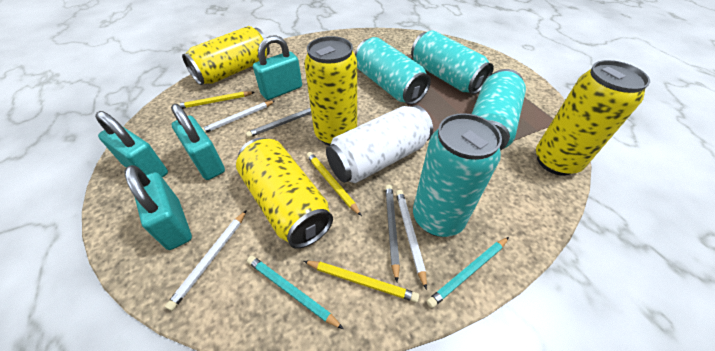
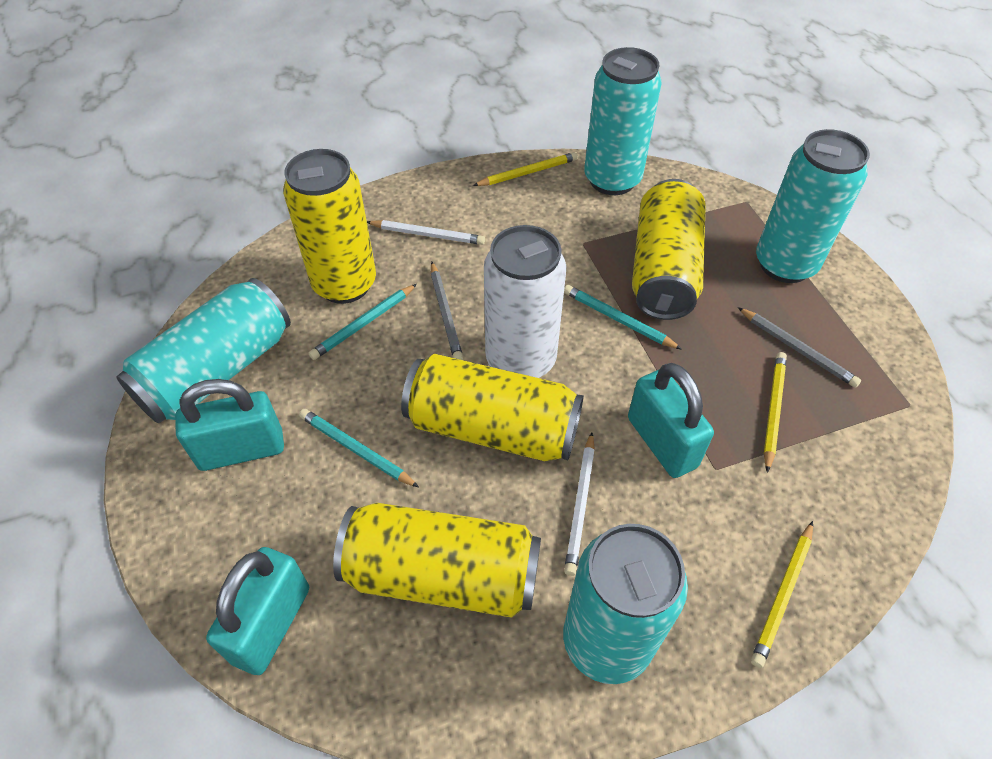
turquoise padlock: 4 -> 3
turquoise pencil: 2 -> 3
white pencil: 3 -> 2

